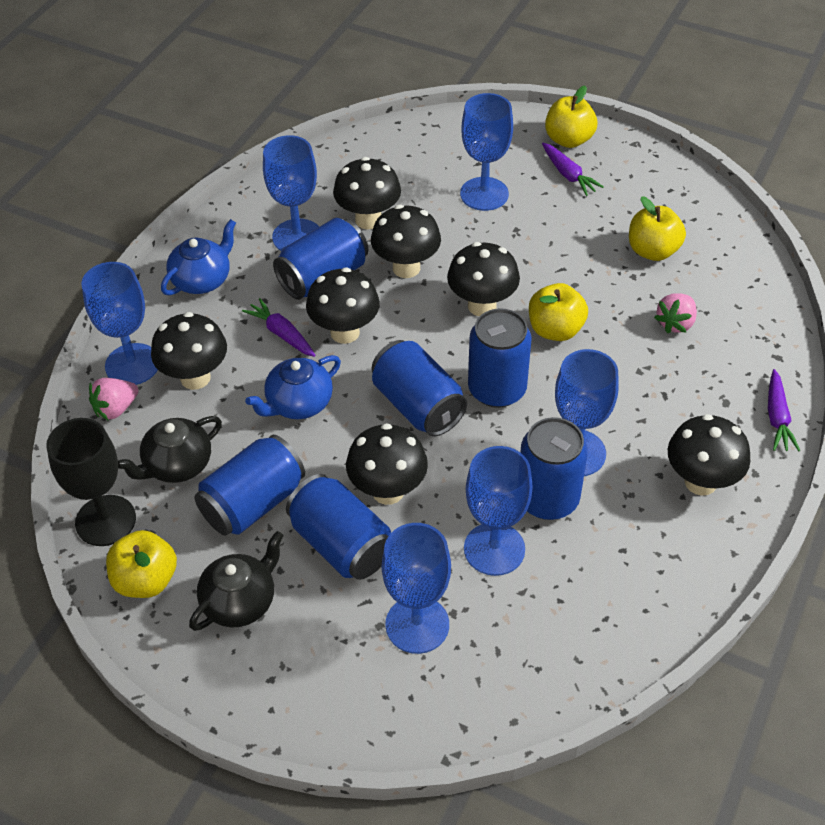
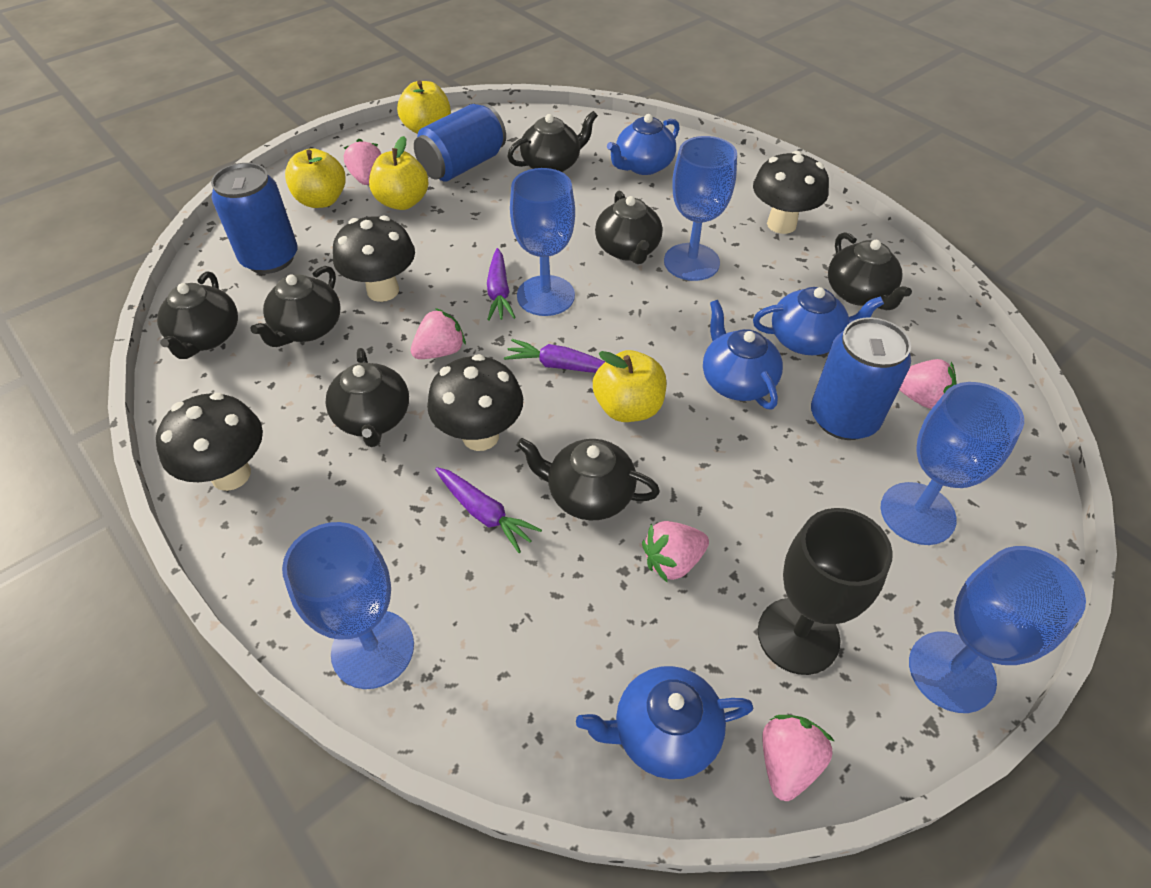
black mushroom: 7 -> 4
black teapot: 2 -> 7
blue can: 6 -> 3
blue goblet: 6 -> 5
blue teapot: 2 -> 4
pink strawberry: 2 -> 5

